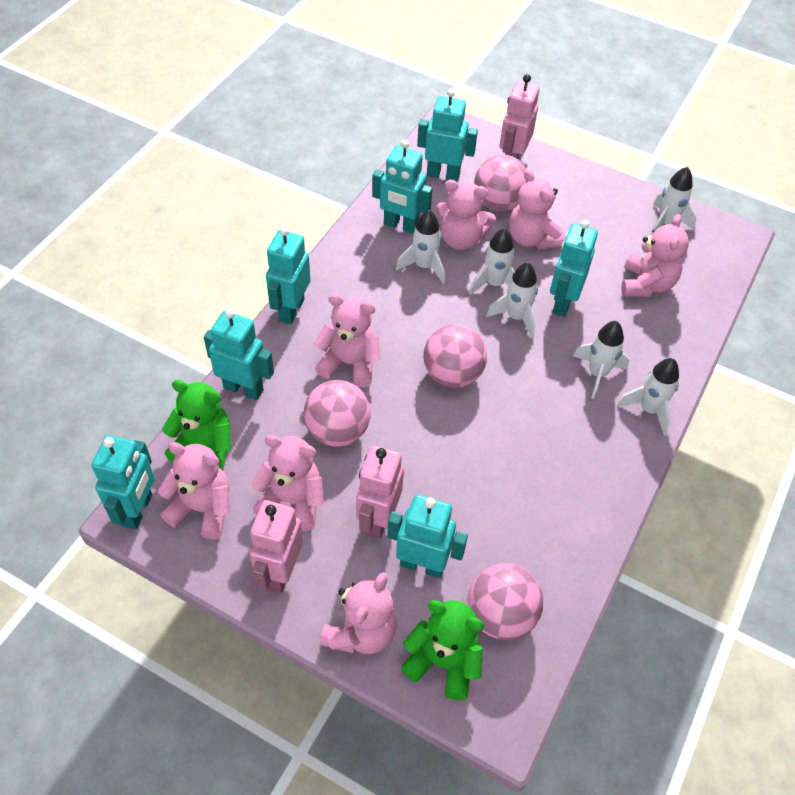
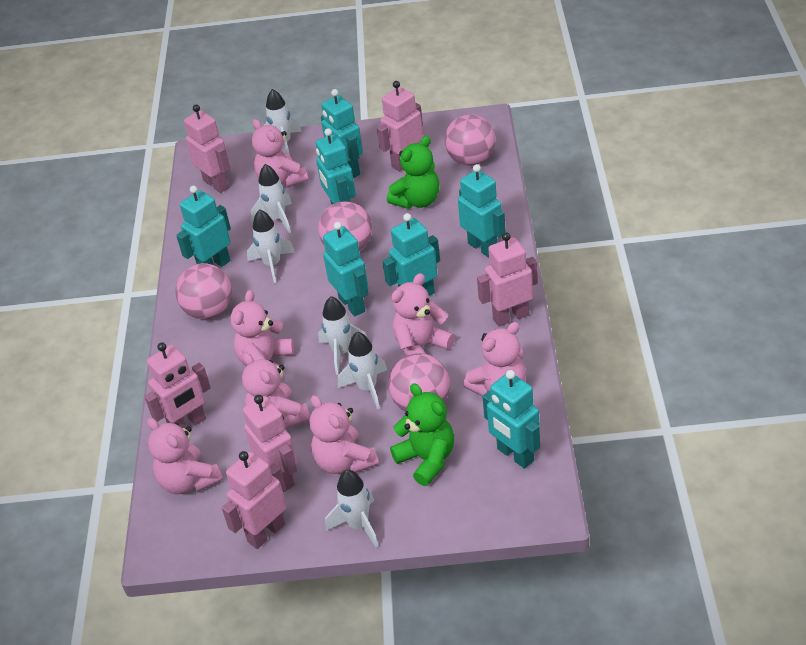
pink robot: 3 -> 6

